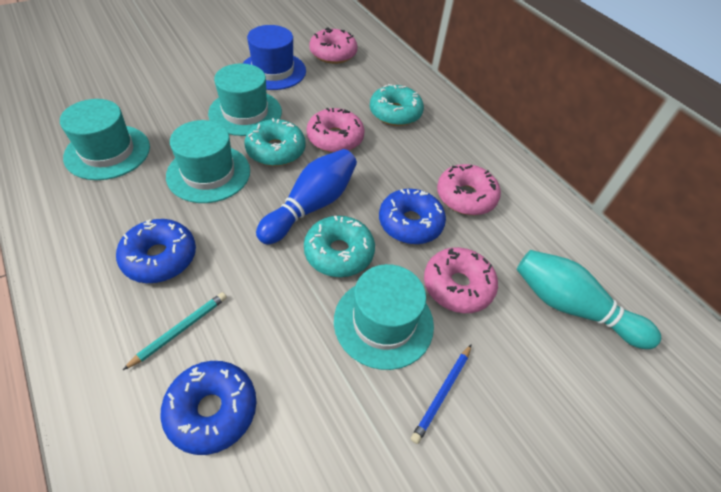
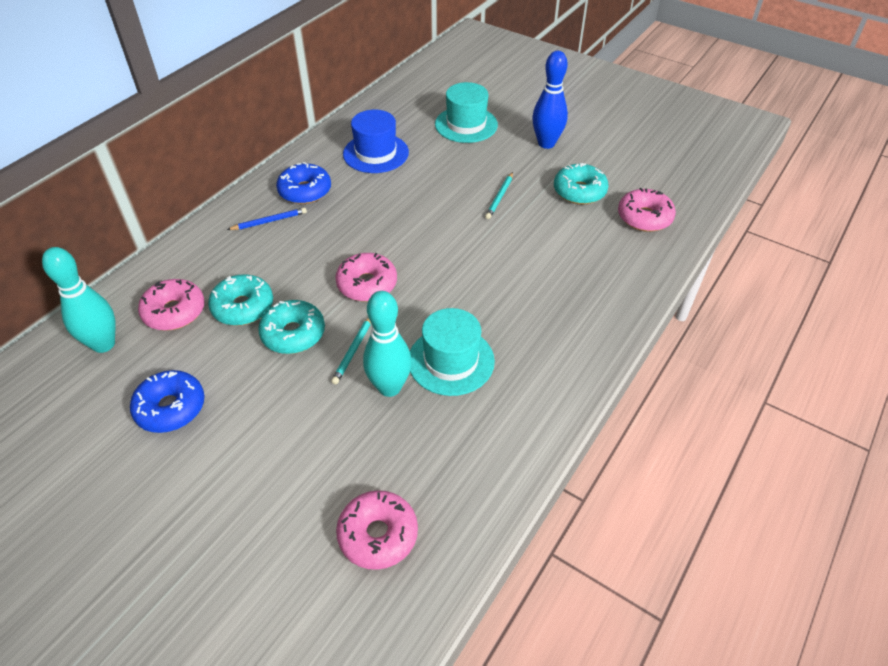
blue donut: 3 -> 2
turquoise bowling pin: 1 -> 2
turquoise hat: 4 -> 2
turquoise pencil: 1 -> 2

